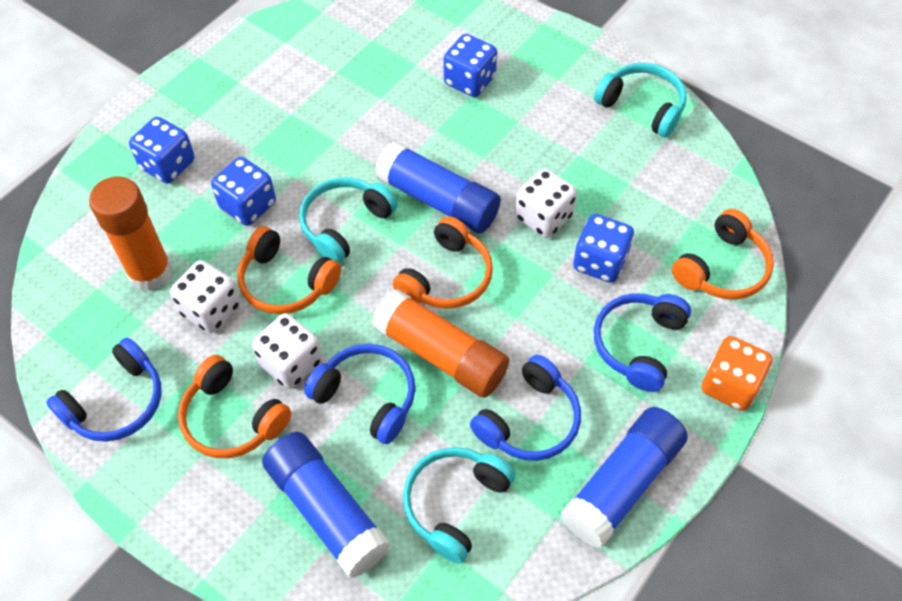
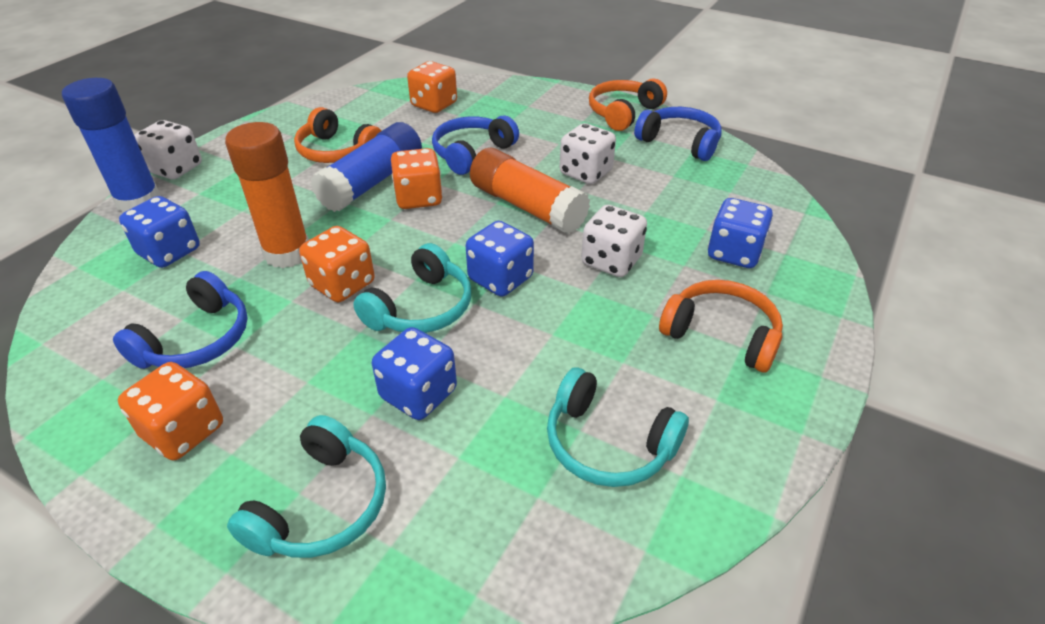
blue glue stick: 3 -> 2
blue headphones: 4 -> 3
orange dice: 1 -> 4
orange headphones: 4 -> 3

